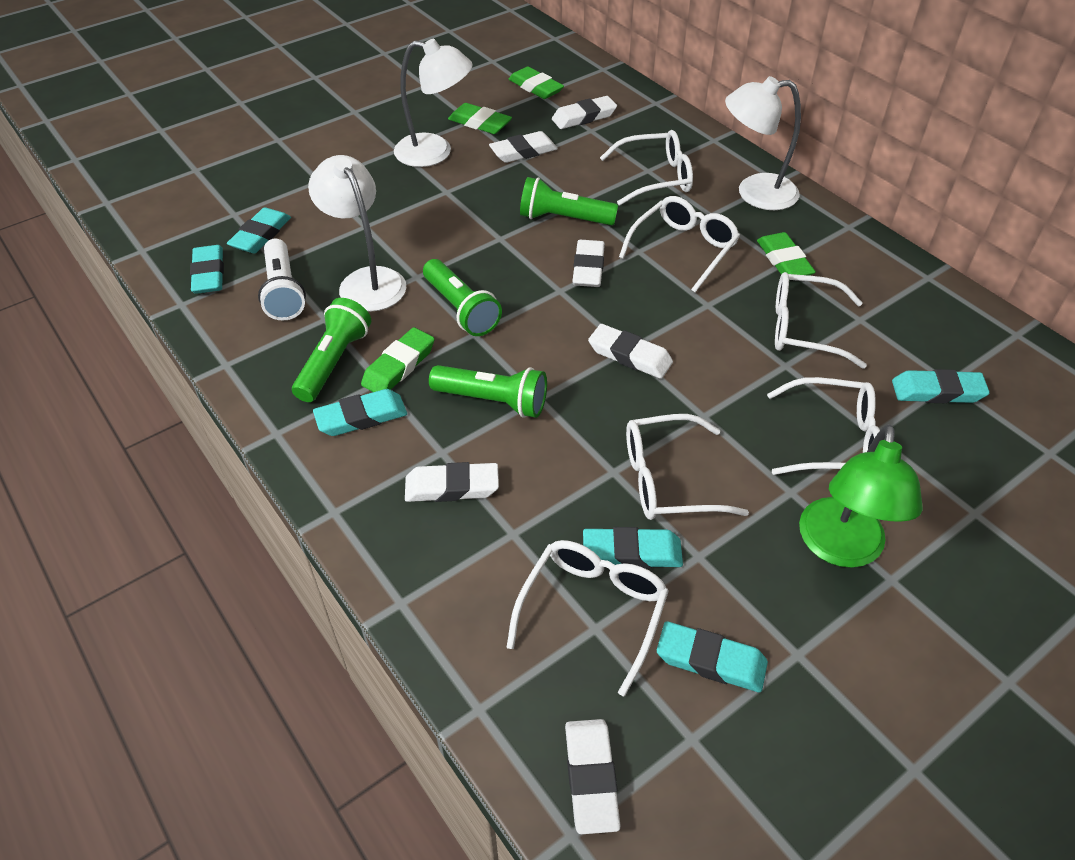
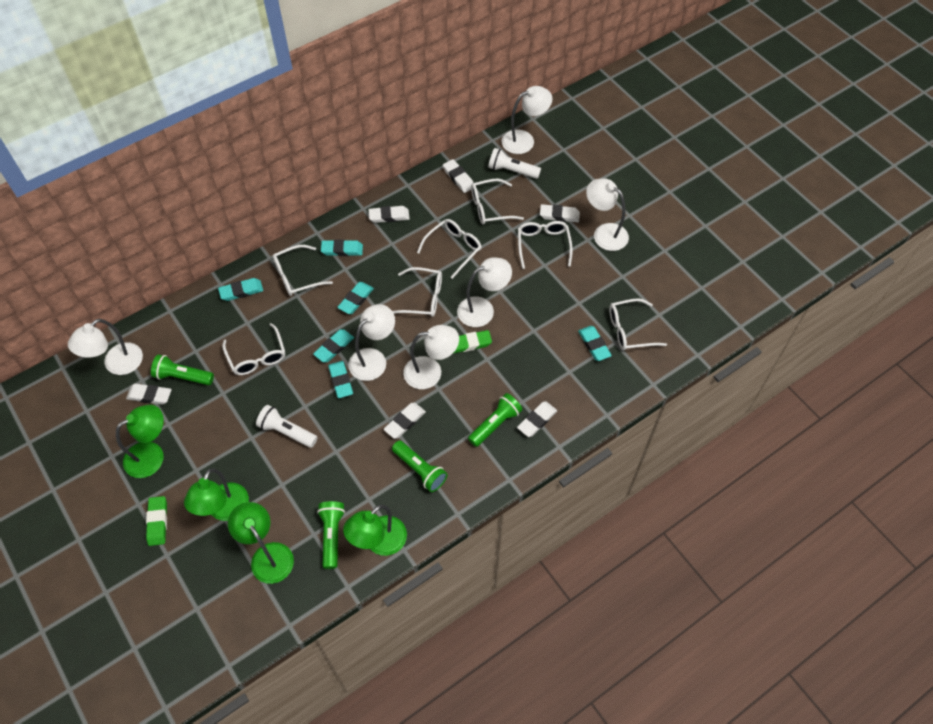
green eraser: 4 -> 2
green lamp: 1 -> 4
white flashlight: 1 -> 2
white glasses: 6 -> 7
white lamp: 3 -> 6

